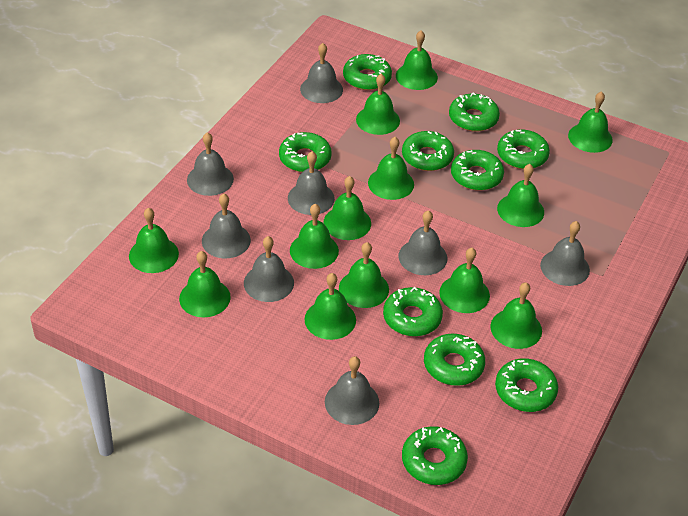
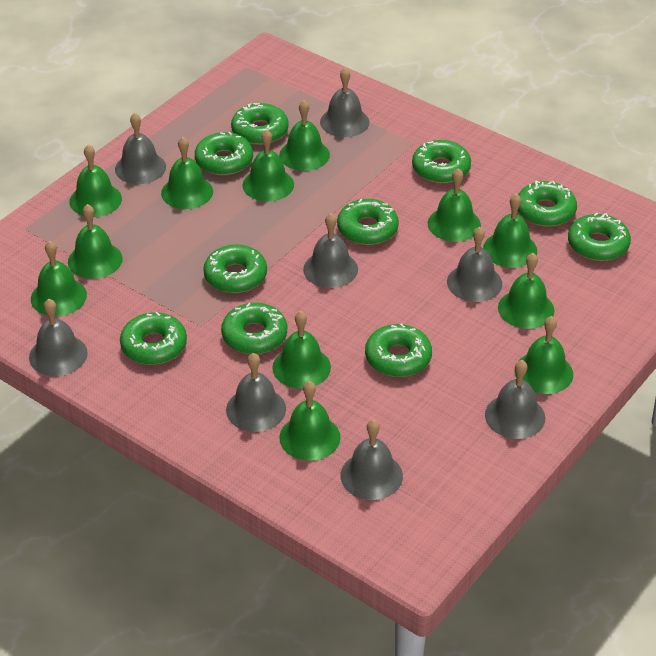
green bell: 13 -> 12

